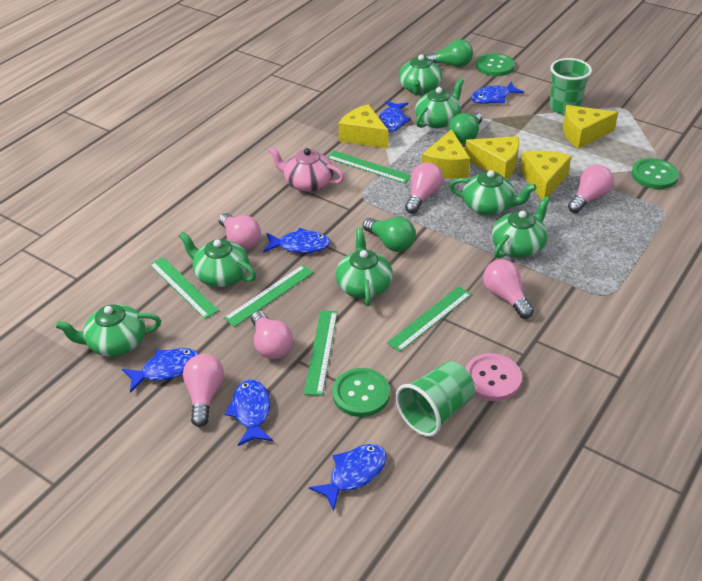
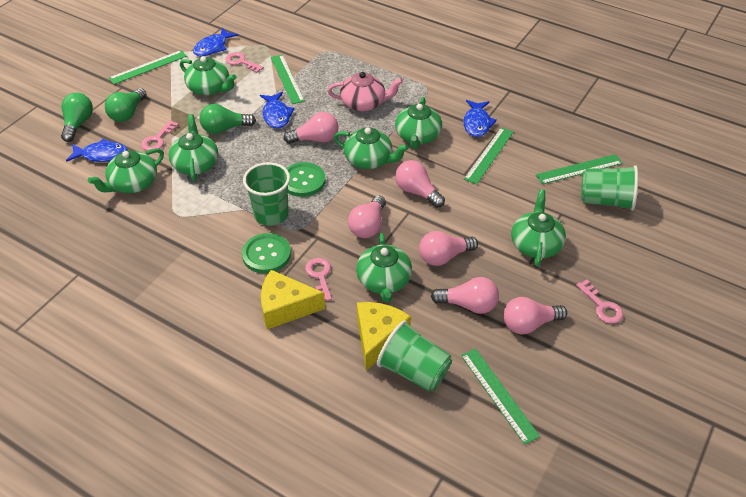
blue fish: 6 -> 4
green button: 3 -> 2
green cup: 2 -> 3
pink button: 1 -> 0
pink key: 0 -> 4
yellow cheese: 5 -> 2

